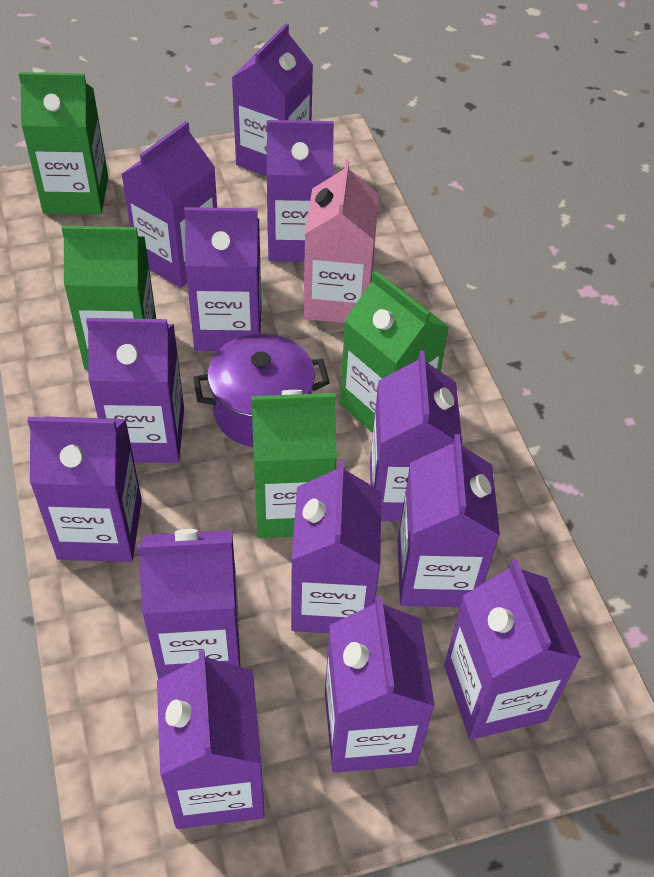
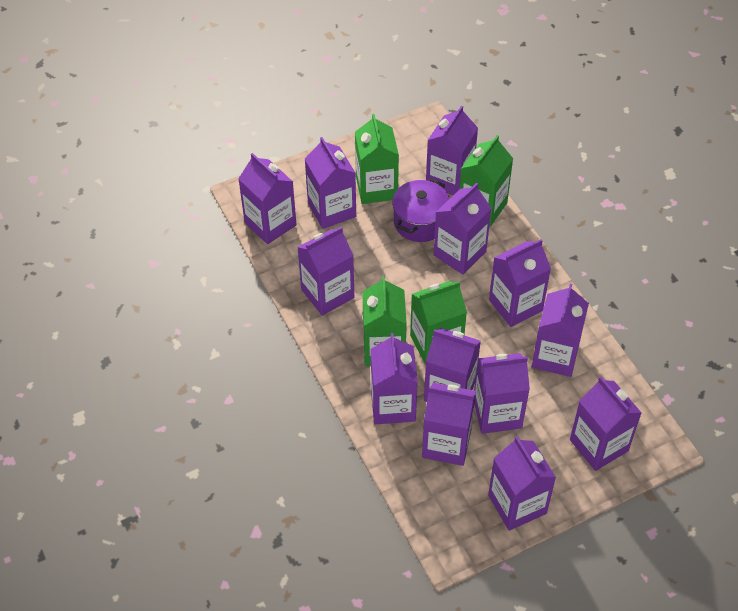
pink carton: 1 -> 0

